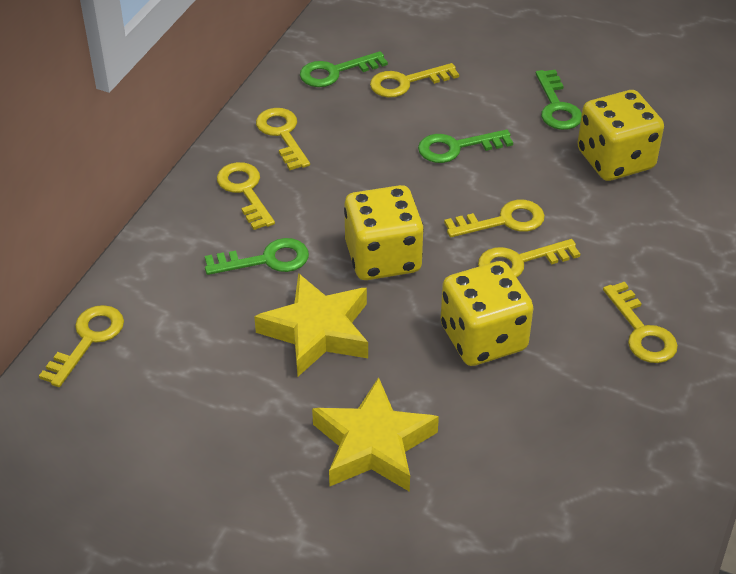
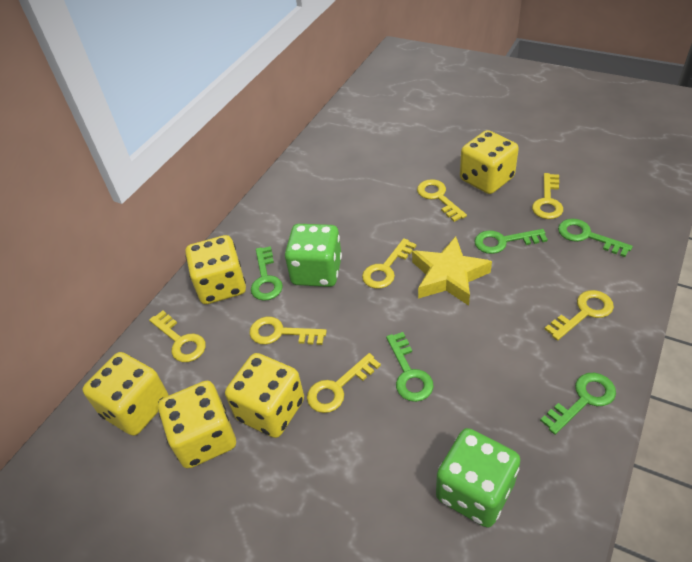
green dice: 0 -> 2
green key: 4 -> 5
yellow dice: 3 -> 5
yellow star: 2 -> 1

